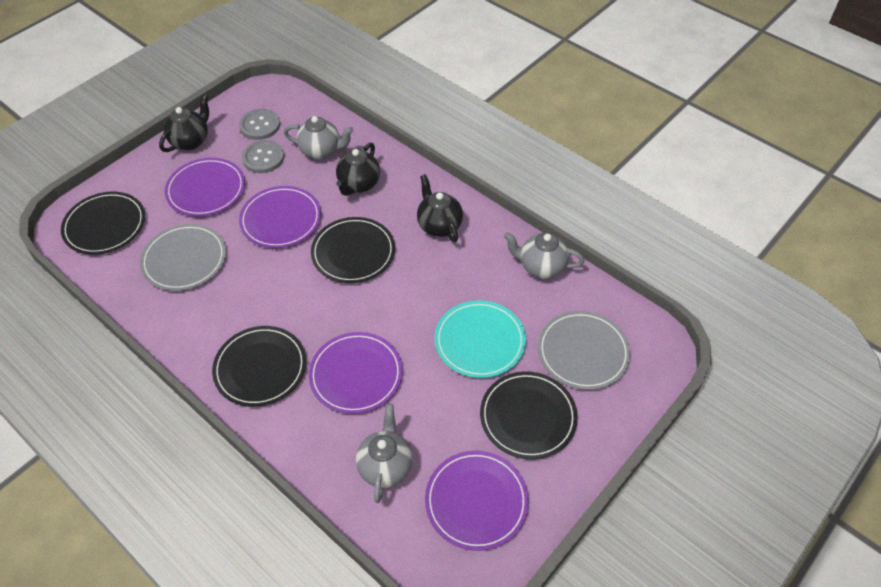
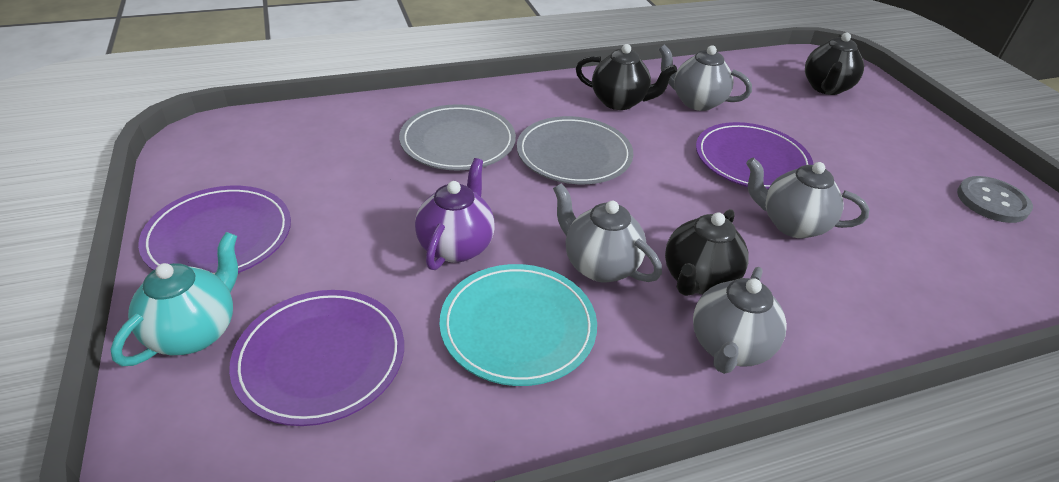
black plate: 4 -> 0
grey button: 2 -> 1
grey teapot: 3 -> 4
purple plate: 4 -> 3
purple teapot: 0 -> 1
turquoise teapot: 0 -> 1

